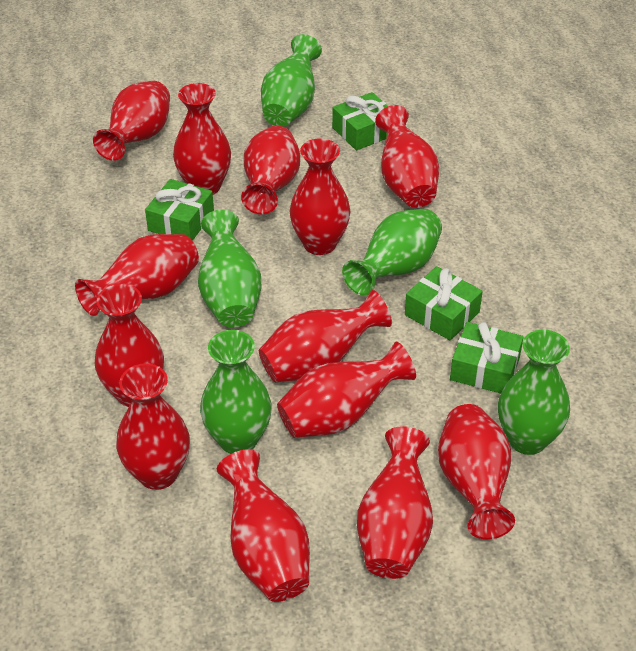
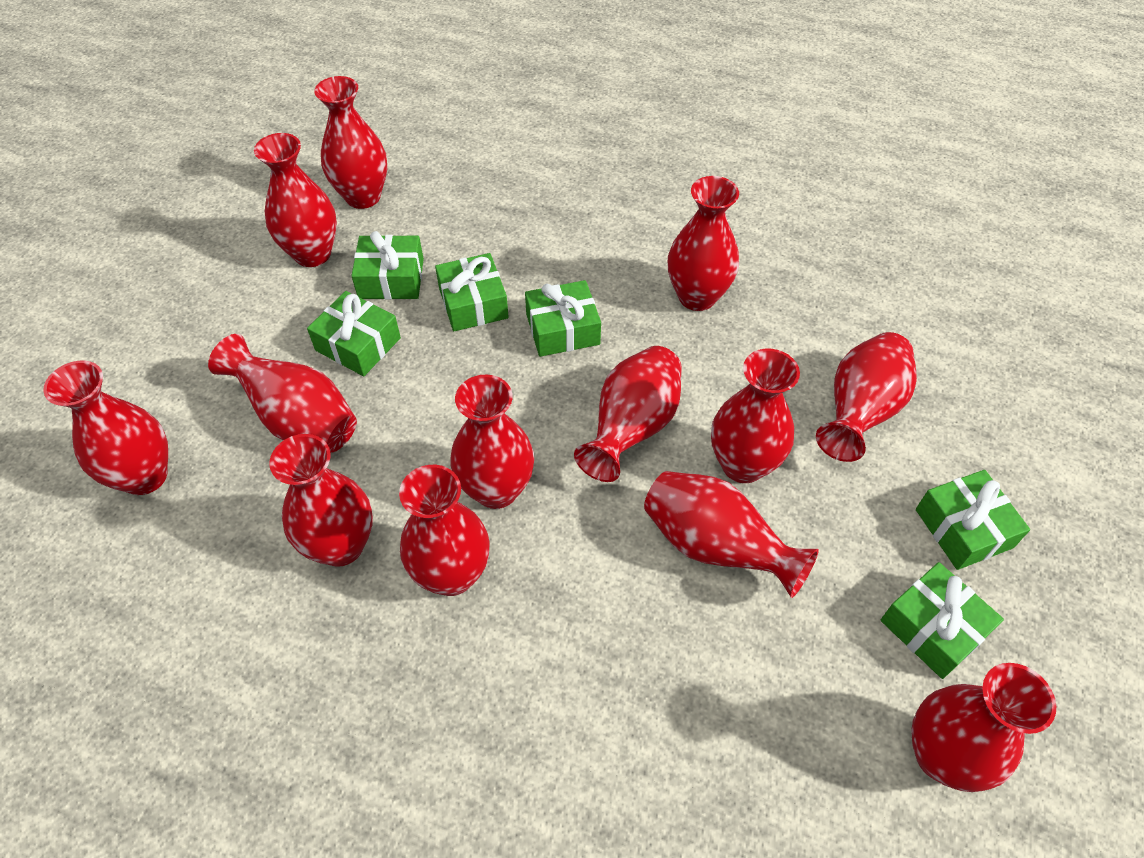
green gift: 4 -> 6
green vase: 5 -> 0

